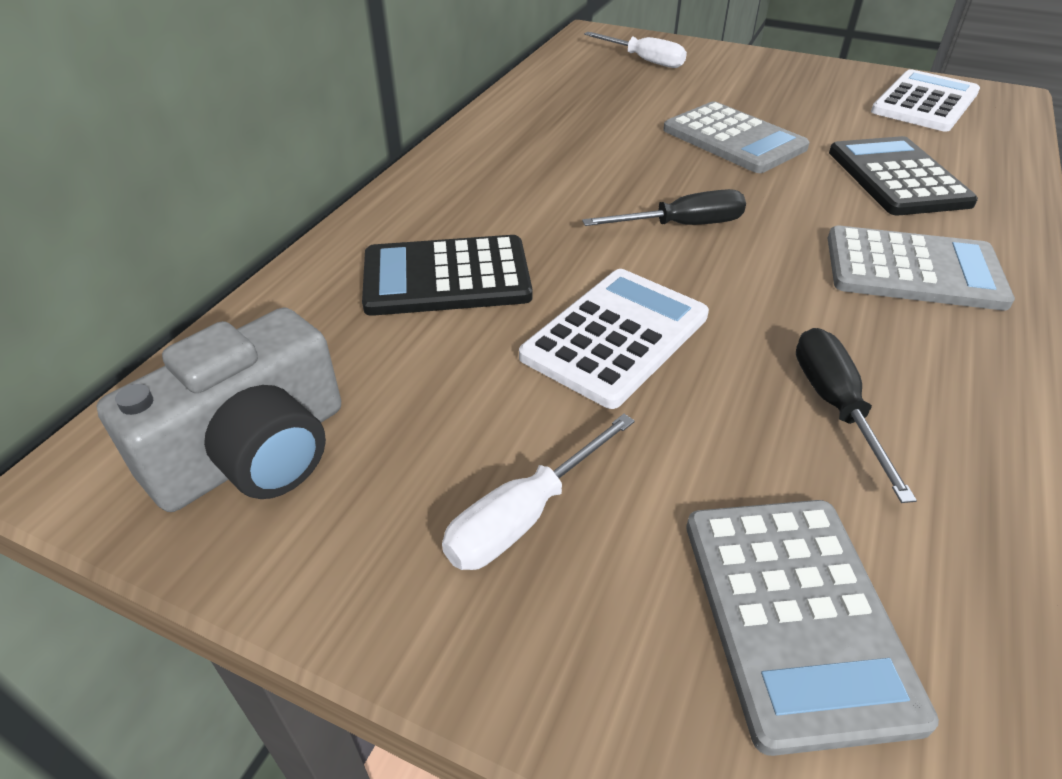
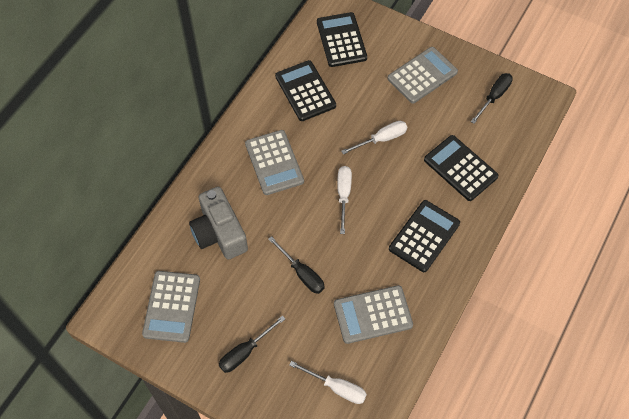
black calculator: 2 -> 4
black screwdriver: 2 -> 3
grey calculator: 3 -> 4
white calculator: 2 -> 0
white screwdriver: 2 -> 3

